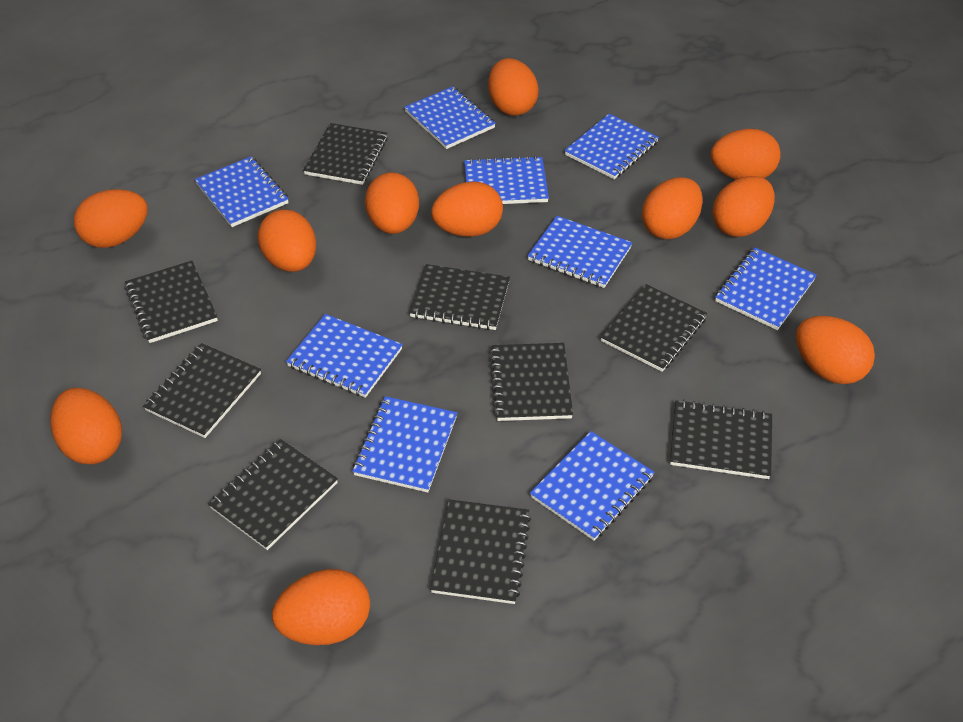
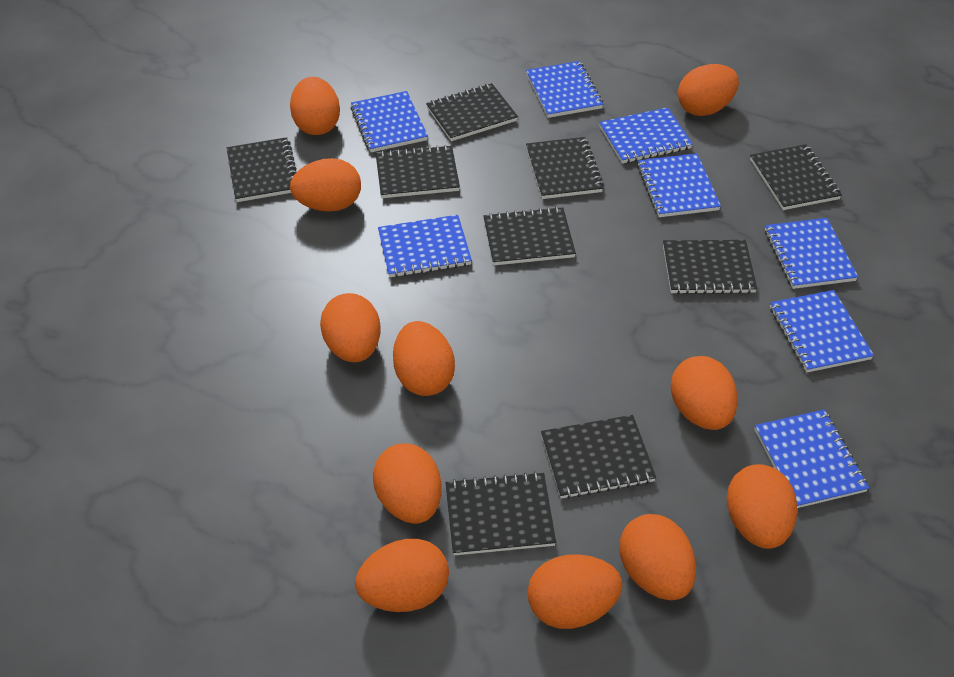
blue notebook: 9 -> 8

